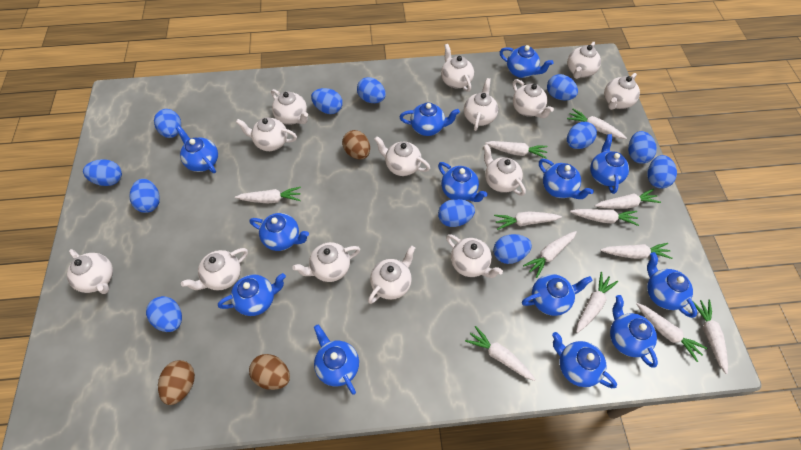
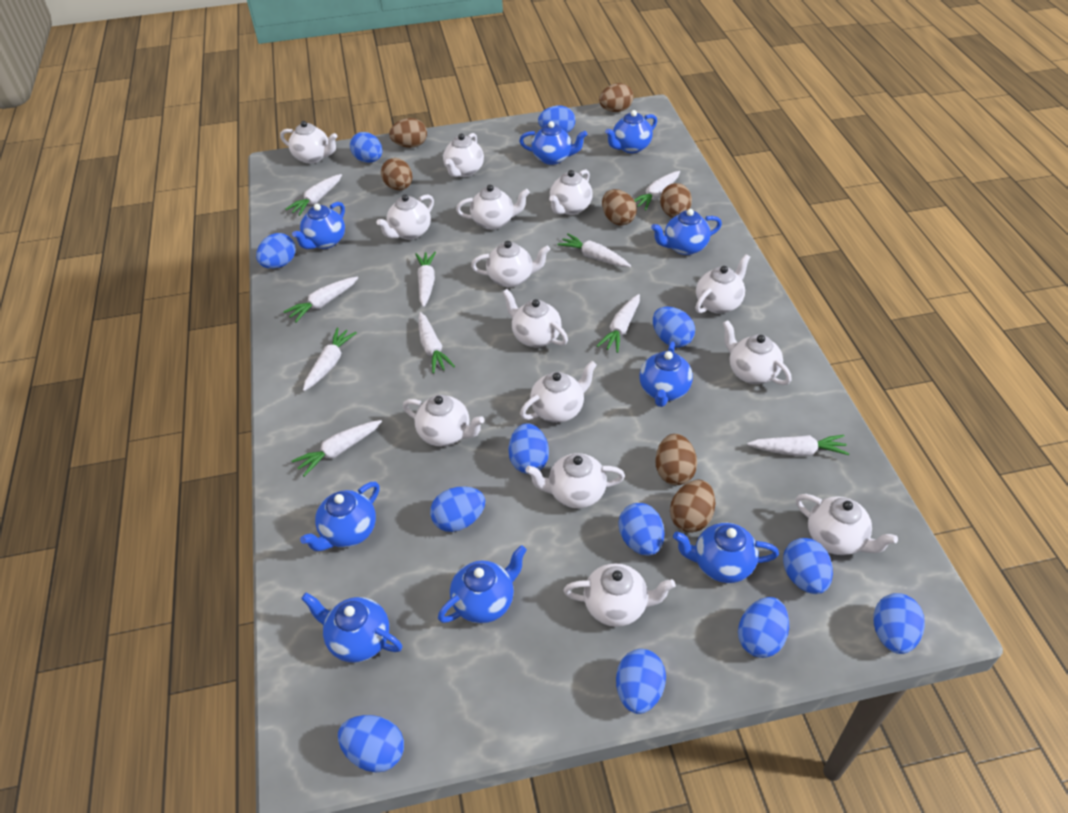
blue teapot: 13 -> 9
brown egg: 3 -> 7
white carrot: 12 -> 10

